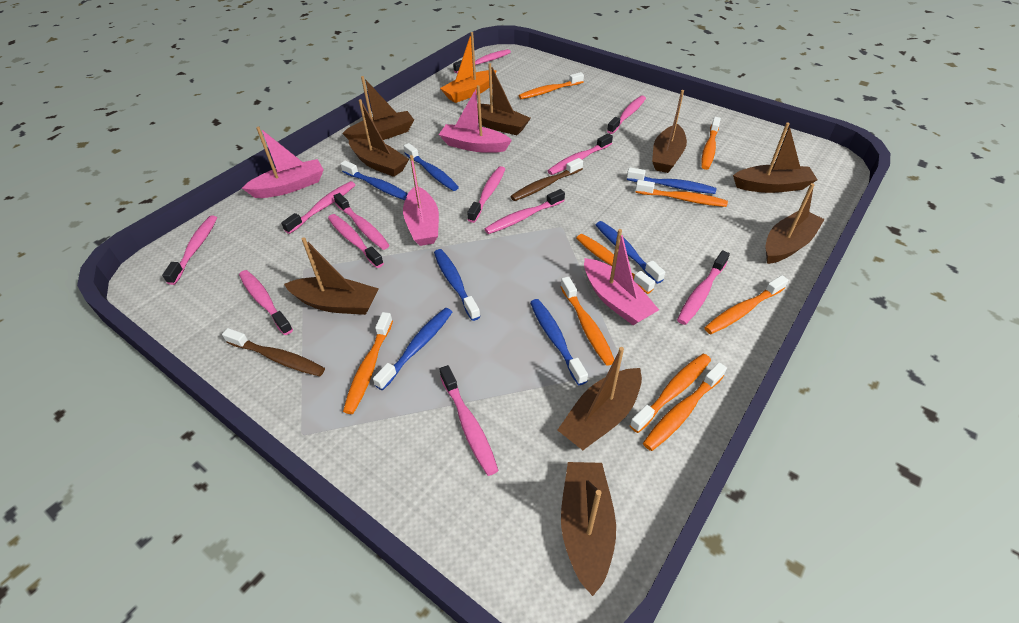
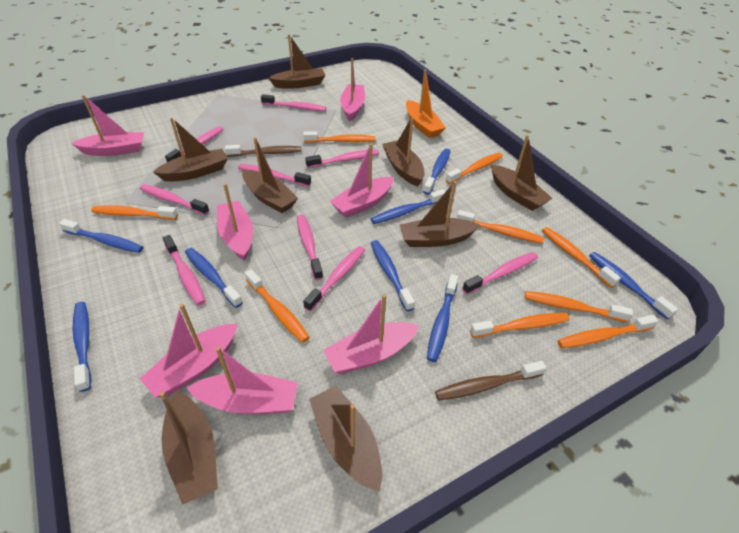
blue toothbrush: 7 -> 8
brown boat: 9 -> 8
pink boat: 4 -> 7
pink toothbrush: 12 -> 9

